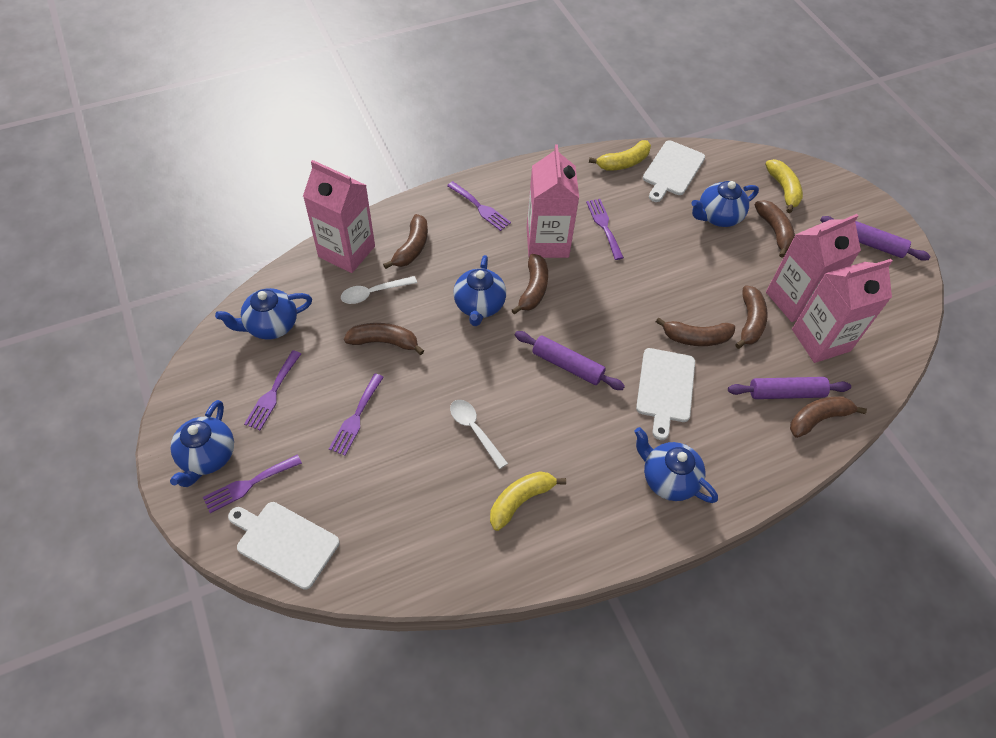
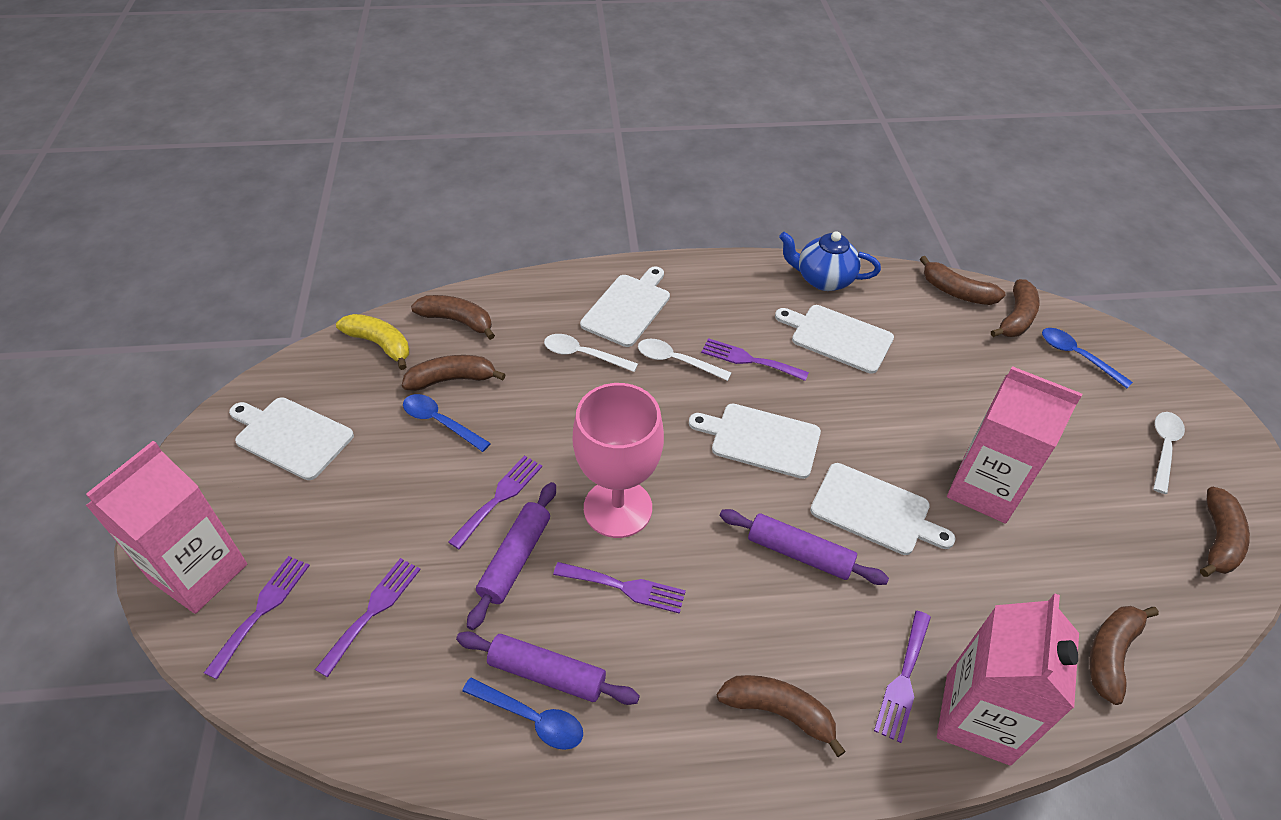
blue spoon: 0 -> 3
blue teapot: 5 -> 1
pink carton: 4 -> 3
pink goblet: 0 -> 1
purple fork: 5 -> 6
white cutting board: 3 -> 5
white spoon: 2 -> 3
yellow banana: 3 -> 1

